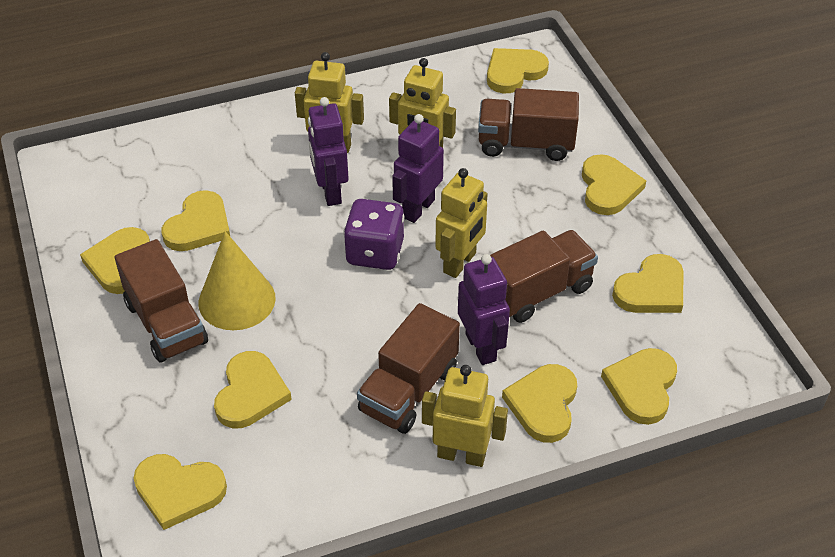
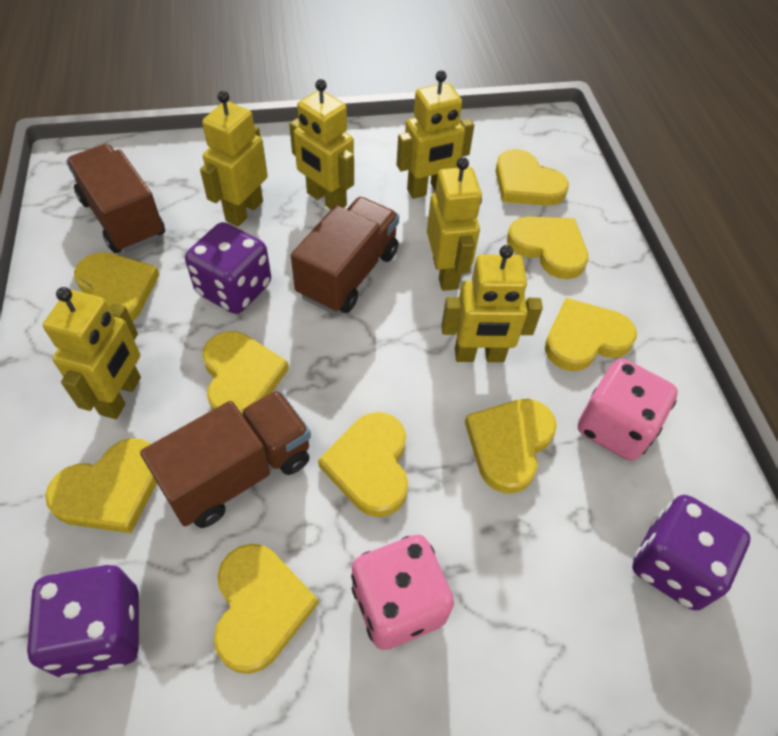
brown truck: 4 -> 3
pink dice: 0 -> 2
purple dice: 1 -> 3
purple robot: 3 -> 0
yellow cone: 1 -> 0
yellow robot: 4 -> 6

